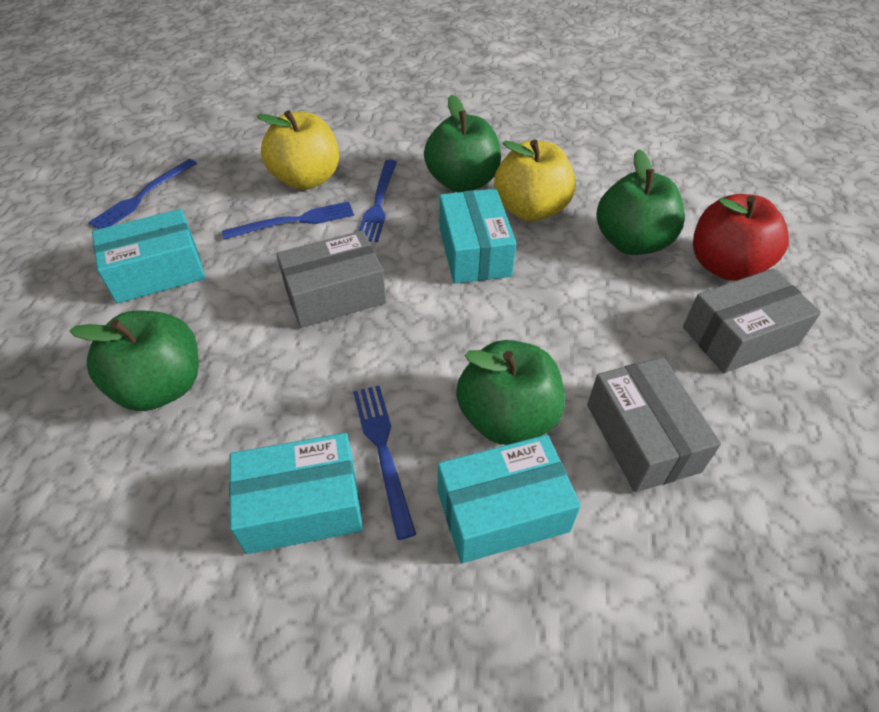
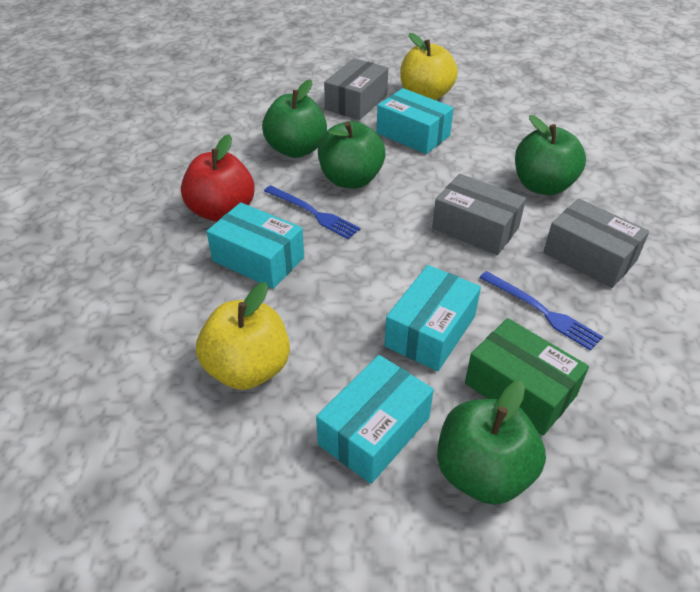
blue fork: 4 -> 2
green box: 0 -> 1

